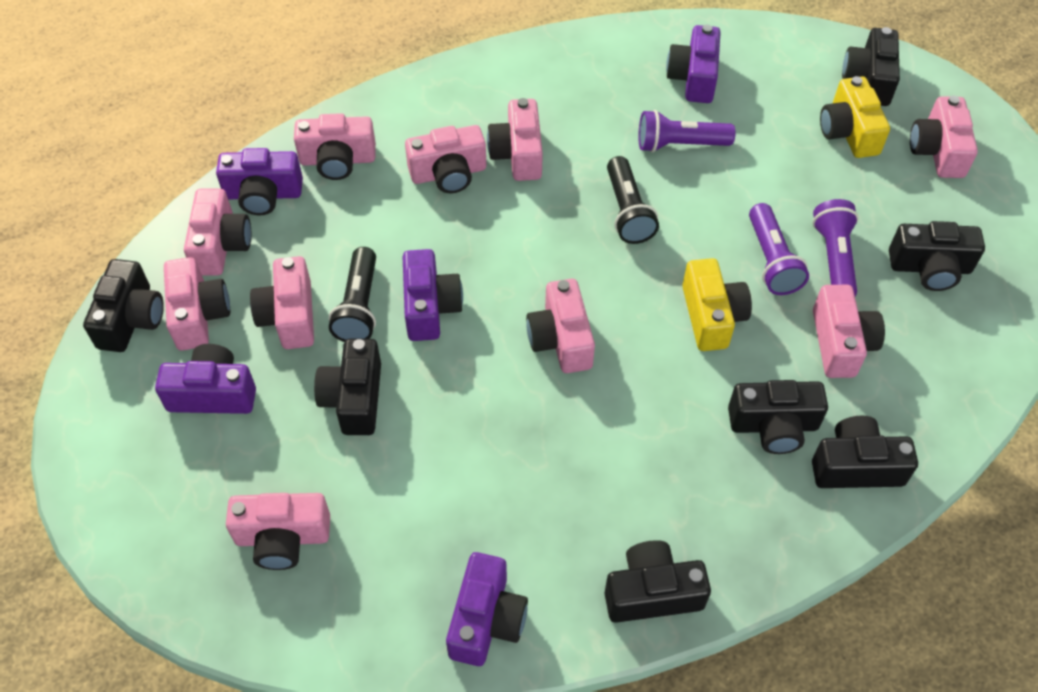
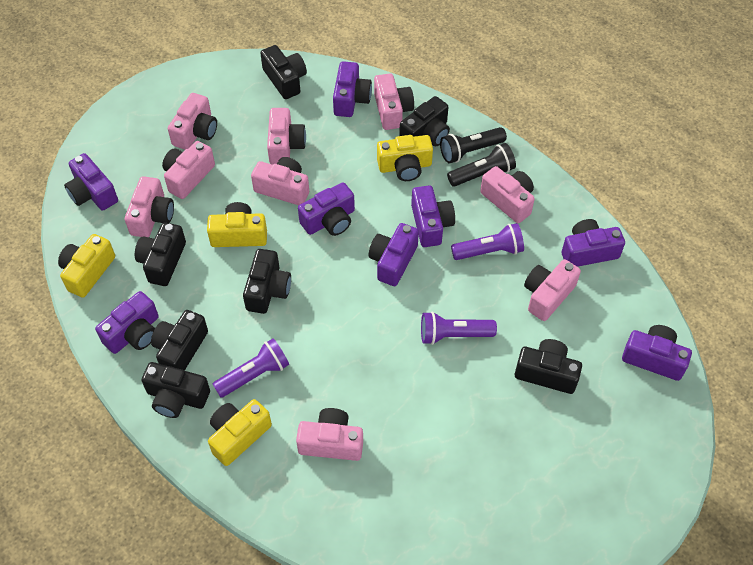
pink camera: 10 -> 9
purple camera: 5 -> 8
yellow camera: 2 -> 4

